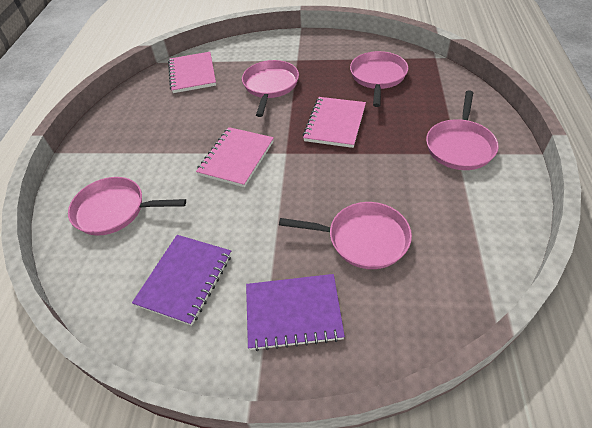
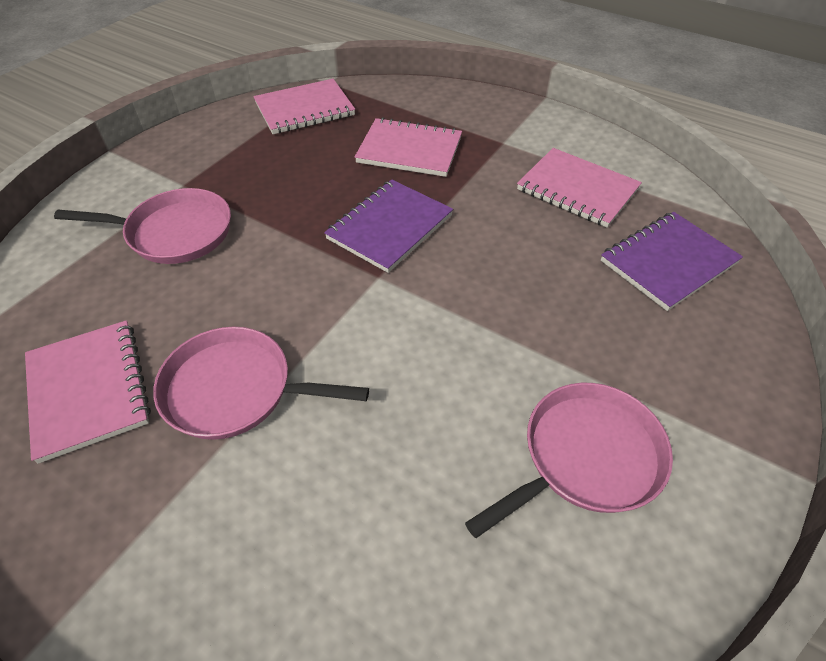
pink notebook: 3 -> 4
pink pan: 5 -> 3

